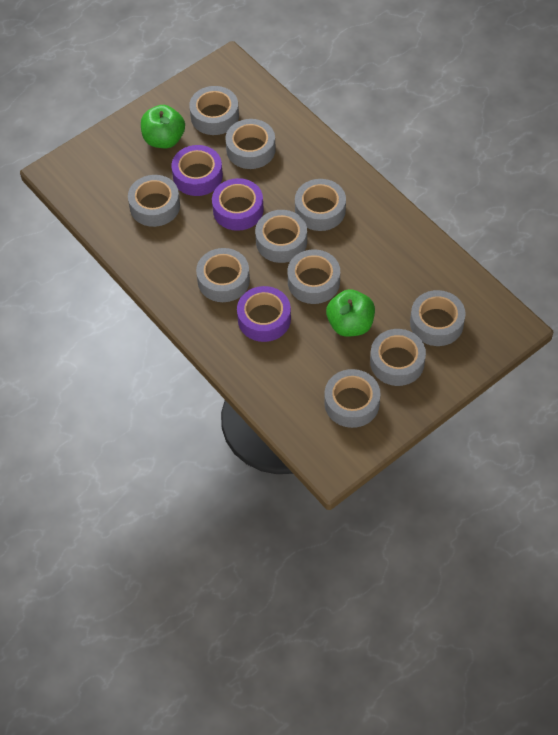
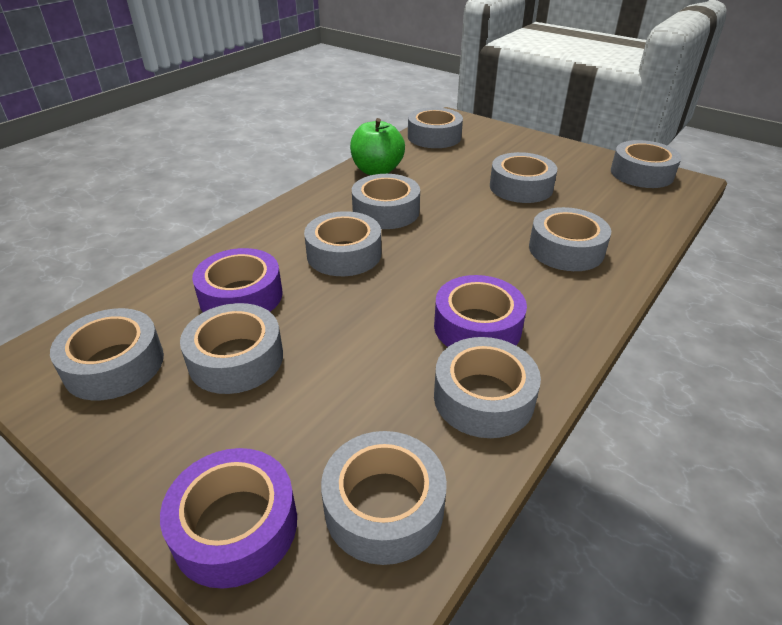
green apple: 2 -> 1

